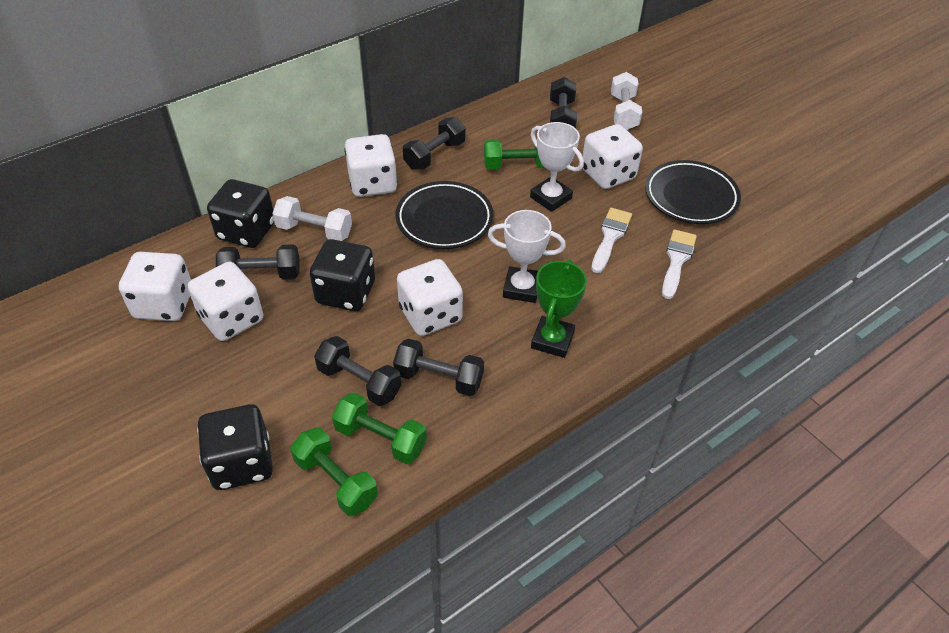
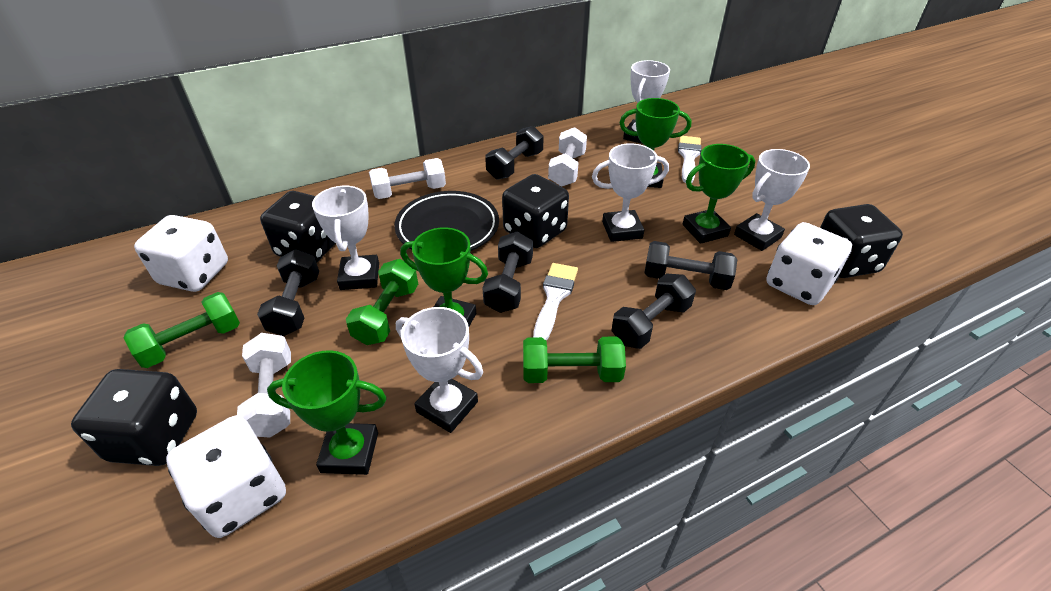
black dice: 3 -> 4
black plate: 2 -> 1
green trophy: 1 -> 4
white dice: 5 -> 3
white dumbbell: 2 -> 3
white trophy: 2 -> 5

